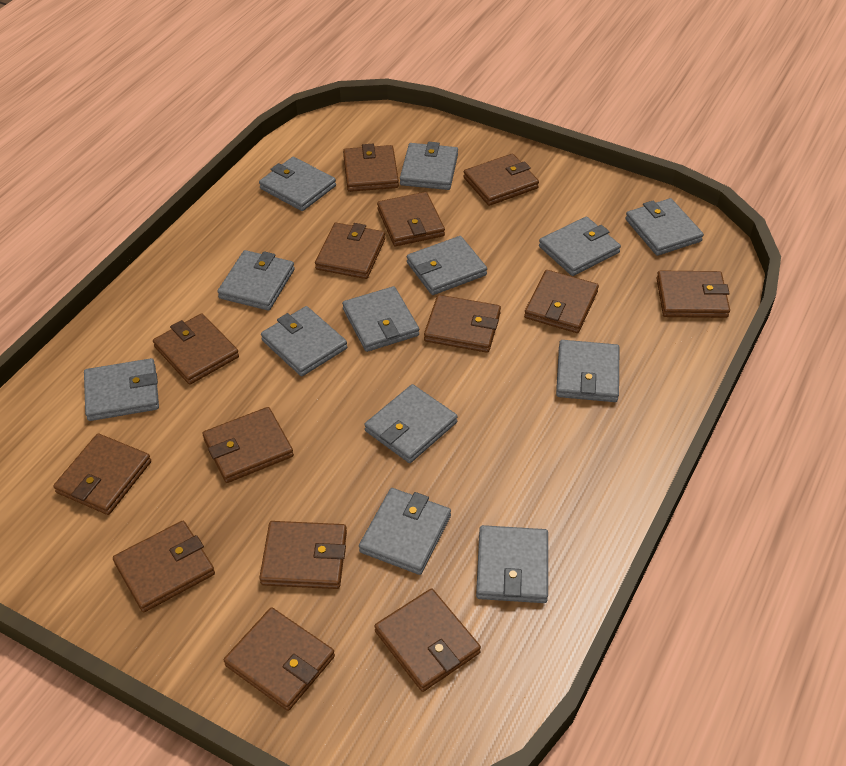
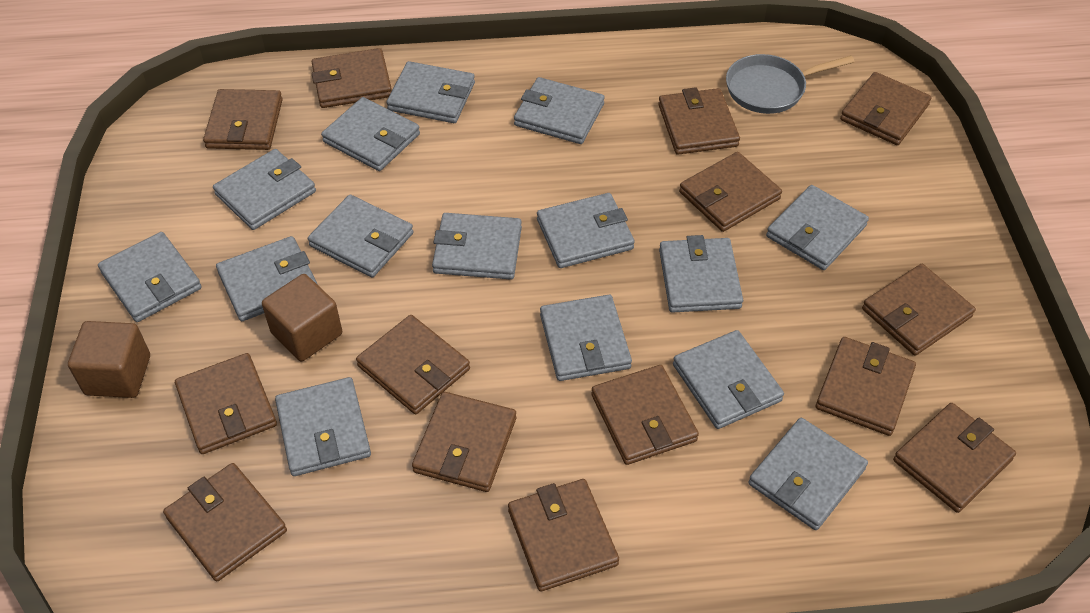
brown cube: 0 -> 2
grey pan: 0 -> 1
grey wallet: 13 -> 15

